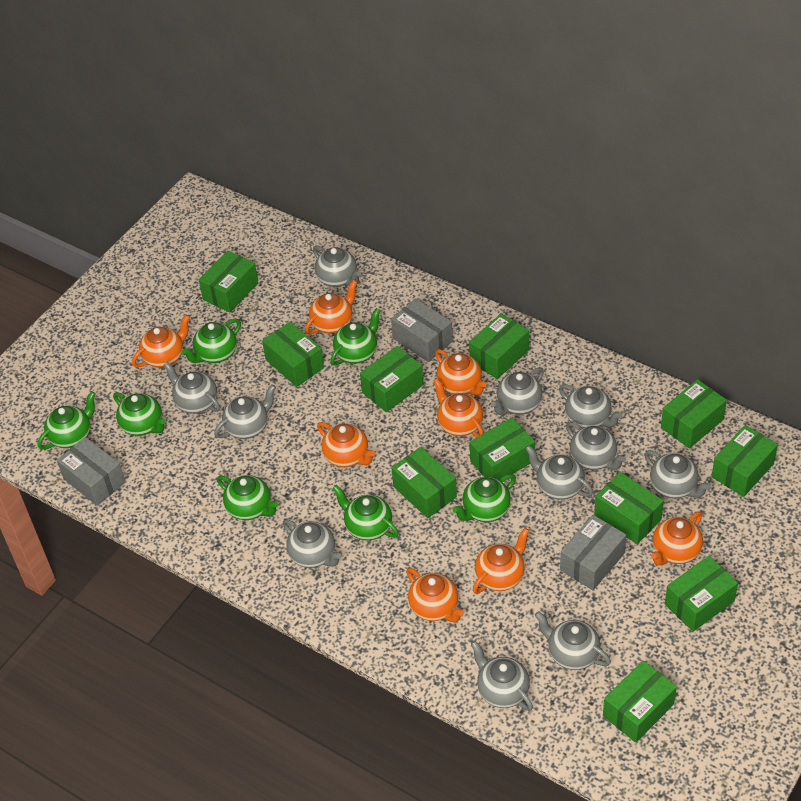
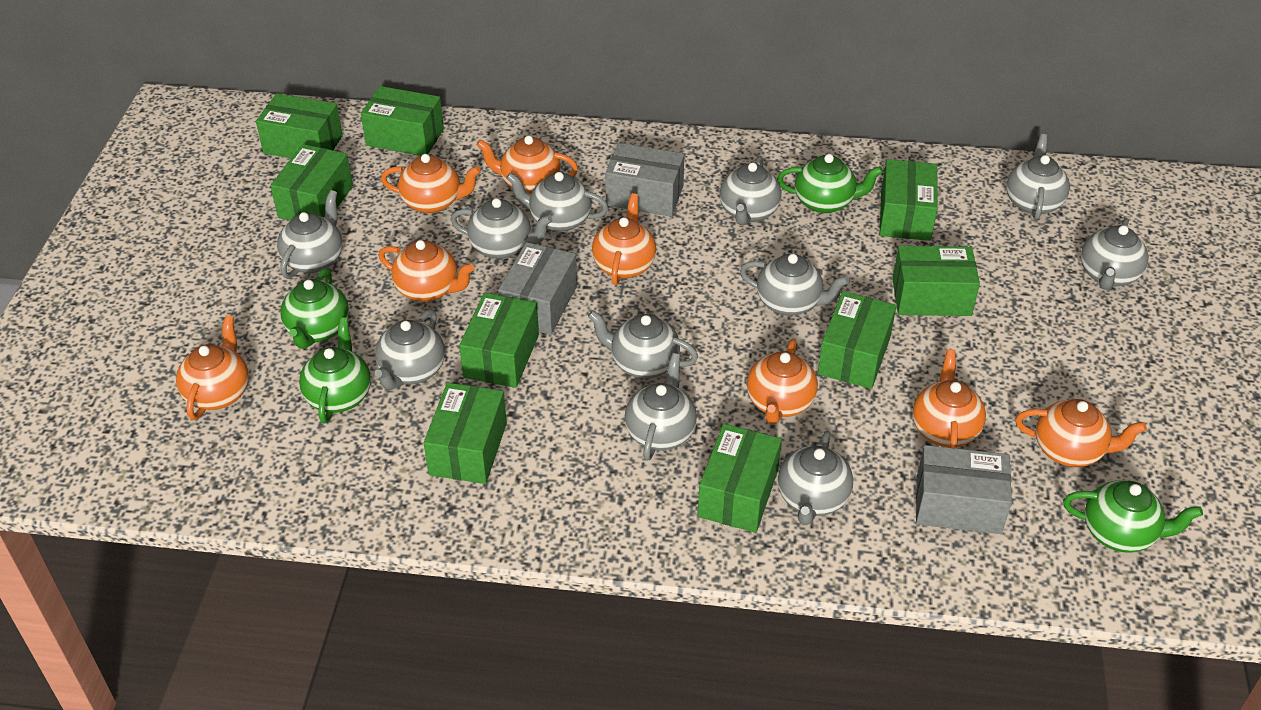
green box: 11 -> 9
green teapot: 7 -> 4

